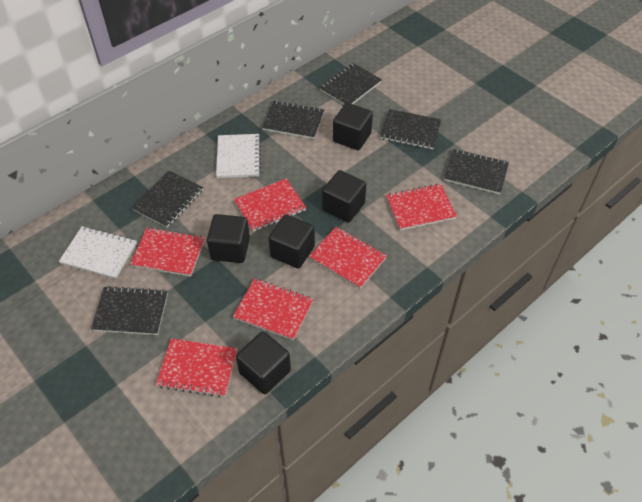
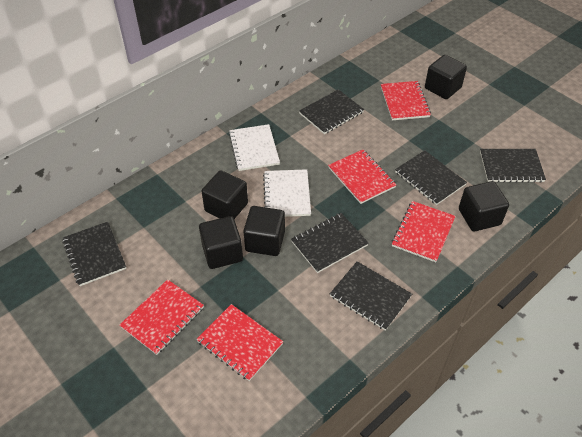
red notebook: 6 -> 5

